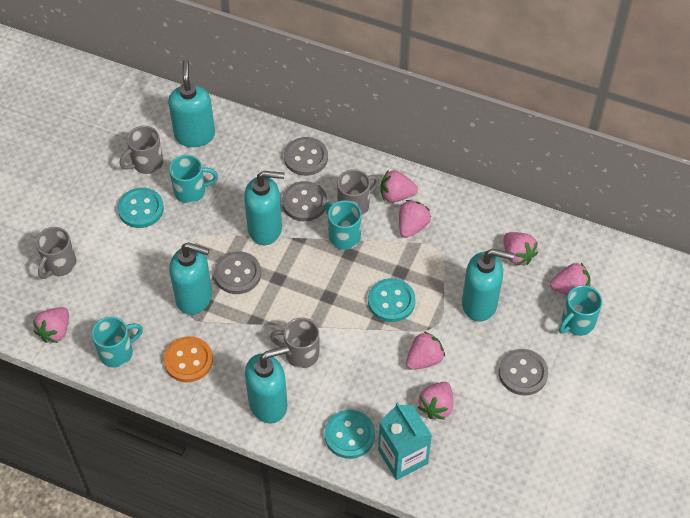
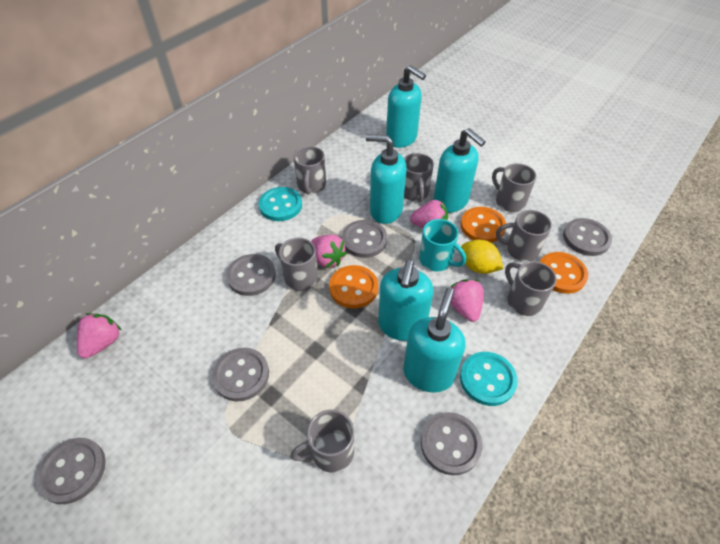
grey button: 4 -> 6
grey mug: 4 -> 7
orange button: 1 -> 3
pink strawberry: 7 -> 4
turquoise button: 3 -> 2
turquoise carton: 1 -> 0
turquoise mug: 4 -> 1
yellow lemon: 0 -> 1

